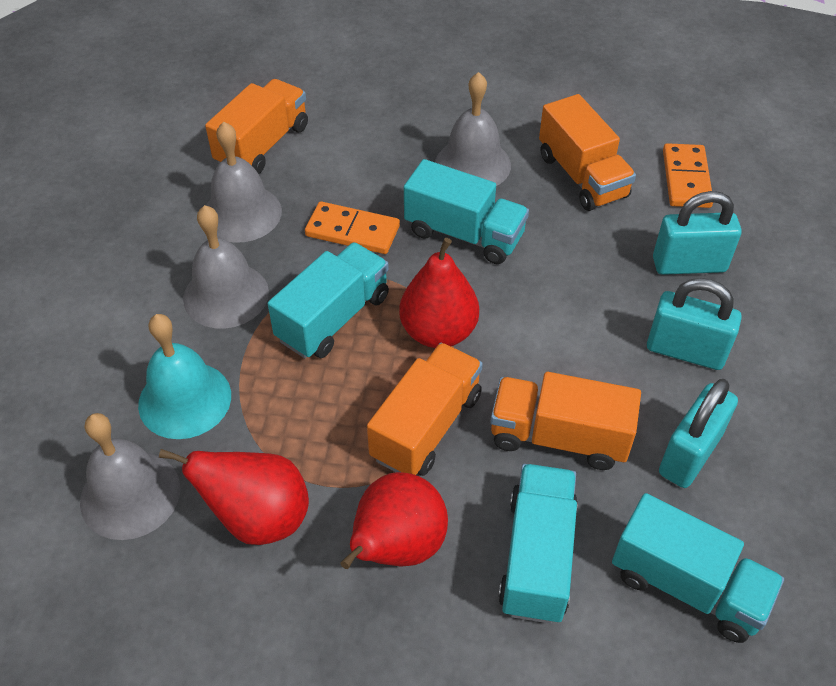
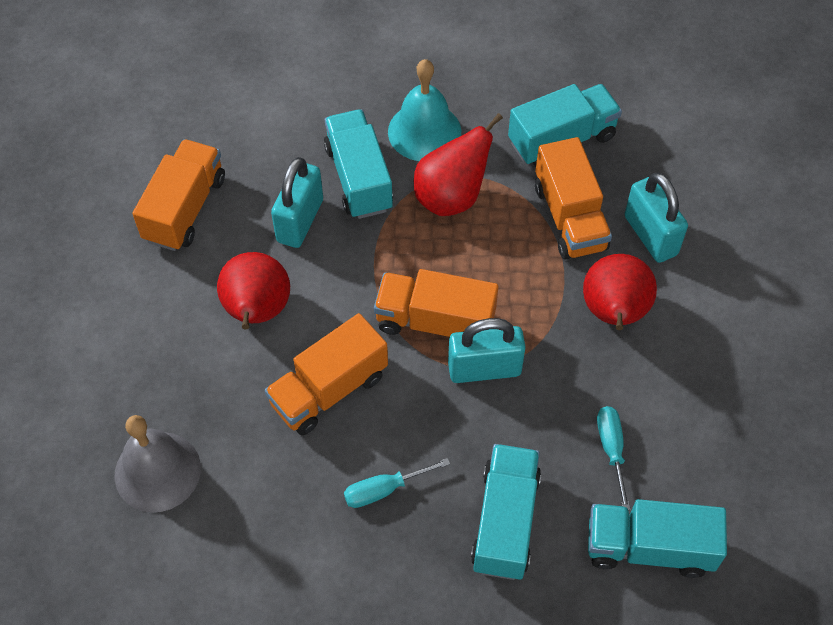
grey bell: 4 -> 1
orange domino: 2 -> 0
turquoise screwdriver: 0 -> 2

